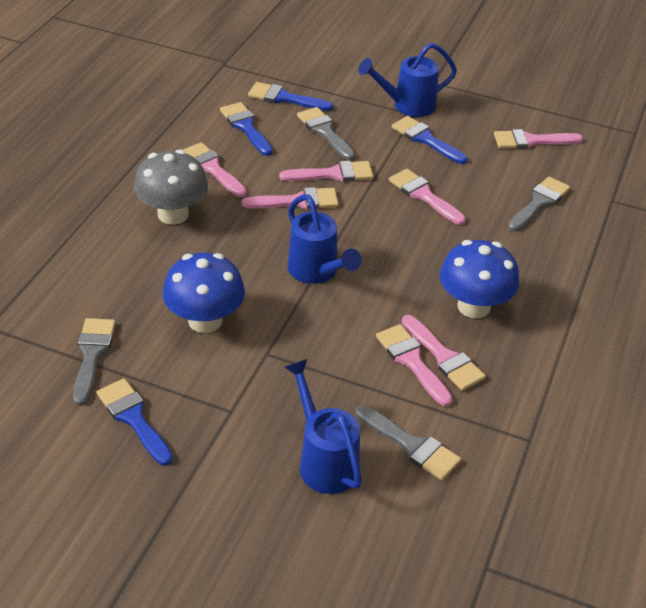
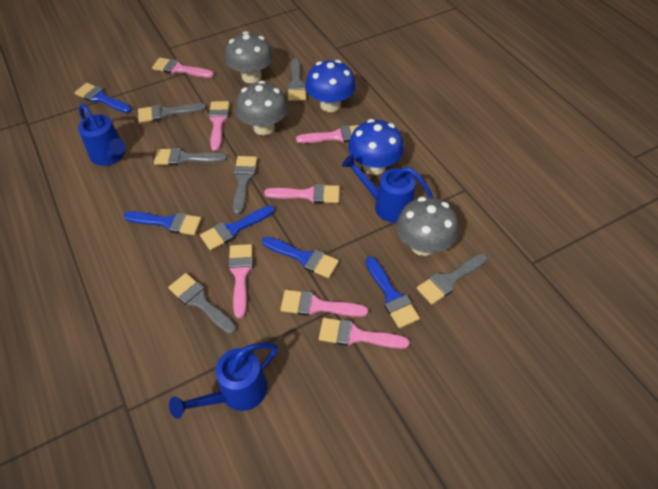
blue brush: 4 -> 5
grey brush: 4 -> 6
grey mushroom: 1 -> 3

